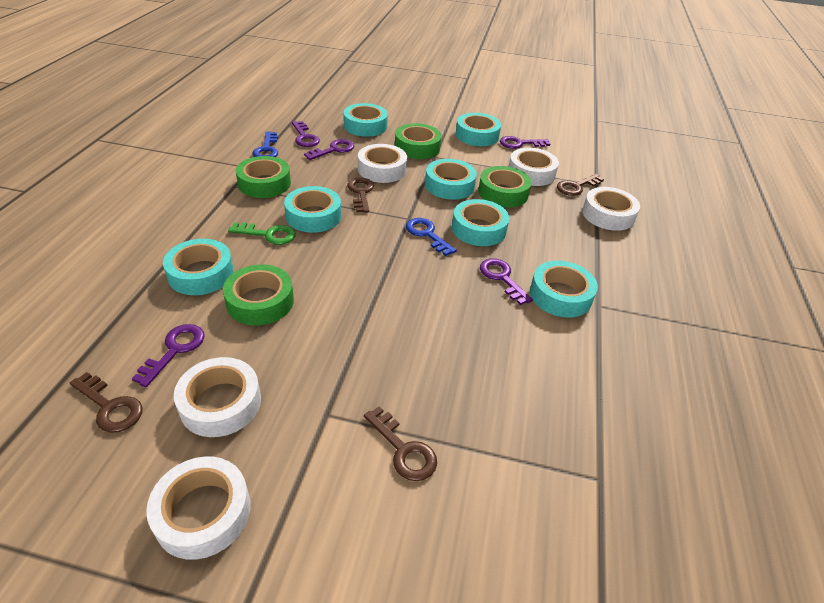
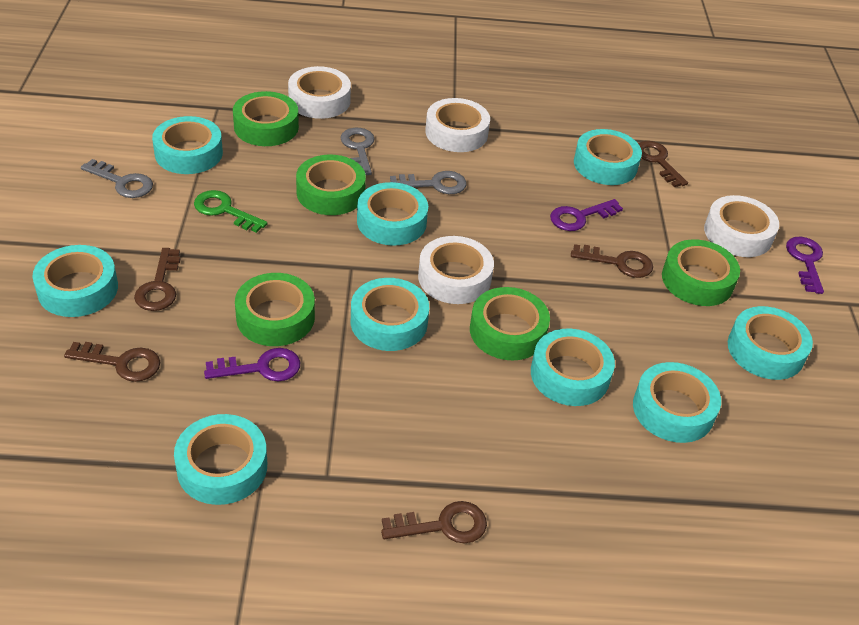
blue key: 2 -> 0
brown key: 4 -> 5
green tape: 4 -> 5
grey key: 0 -> 3
purple key: 5 -> 3
turquoise tape: 7 -> 9
white tape: 5 -> 4

